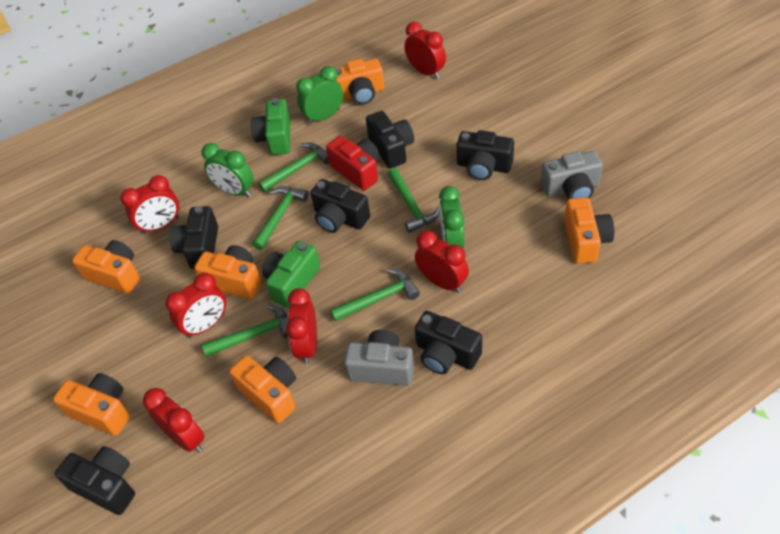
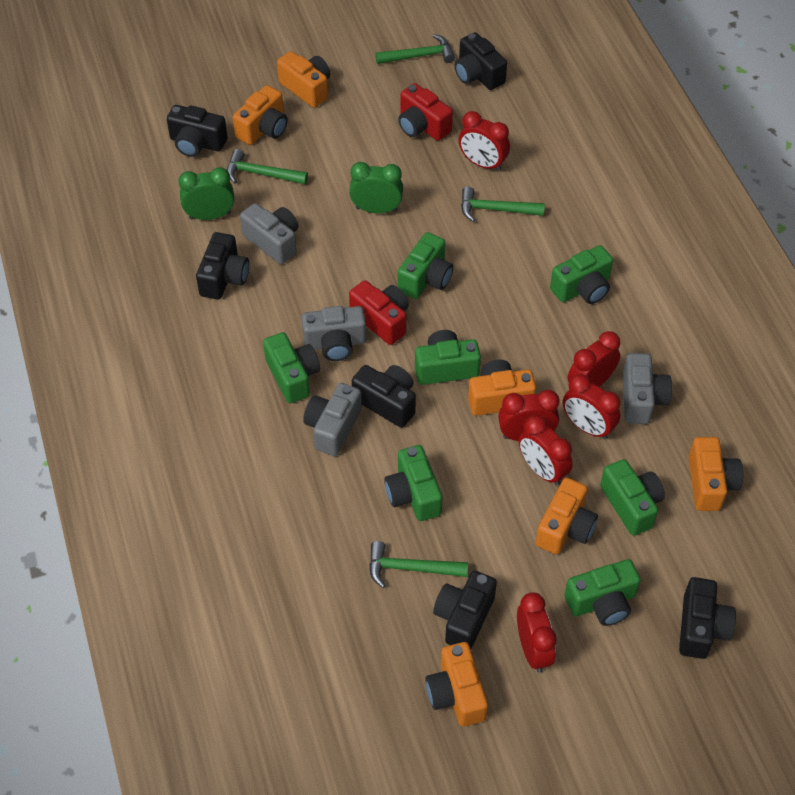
green camera: 2 -> 7
green clock: 3 -> 2
green hammer: 5 -> 4
grey camera: 2 -> 4
red camera: 1 -> 2

